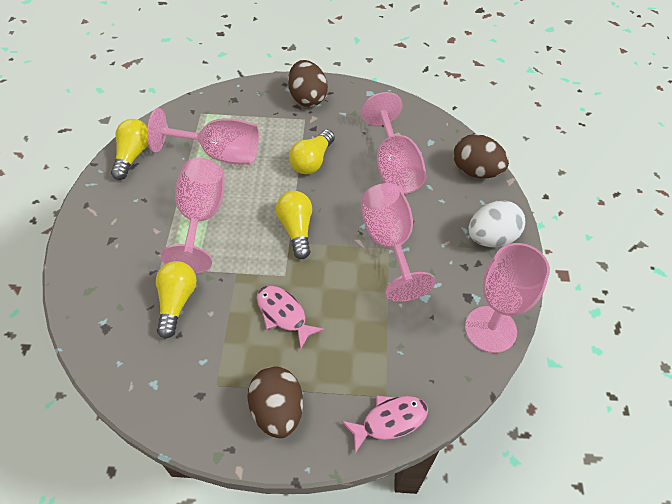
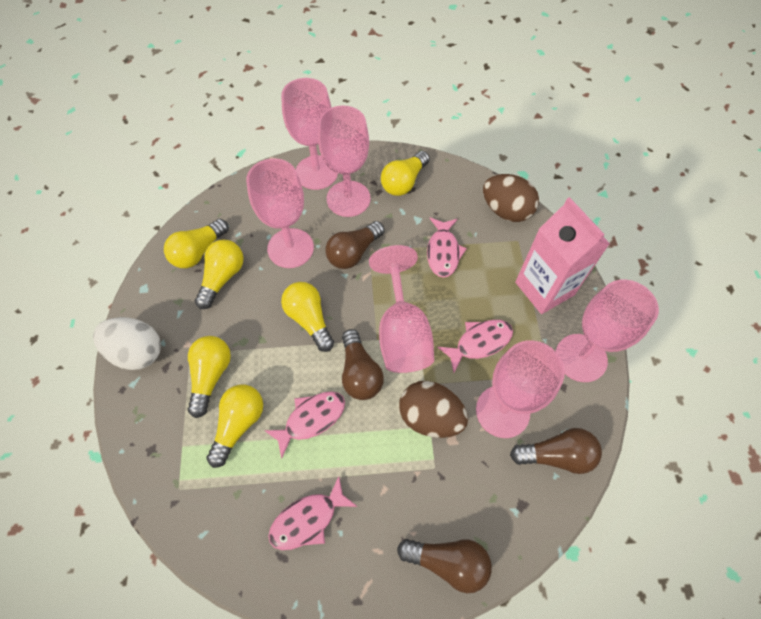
brown egg: 3 -> 2
brown light bulb: 0 -> 4
pink carton: 0 -> 1
pink fish: 2 -> 4
pink goblet: 5 -> 6
yellow light bulb: 4 -> 6

